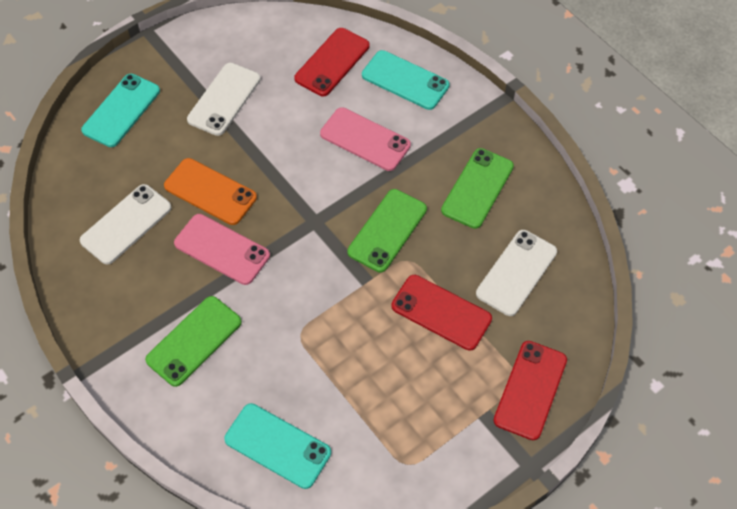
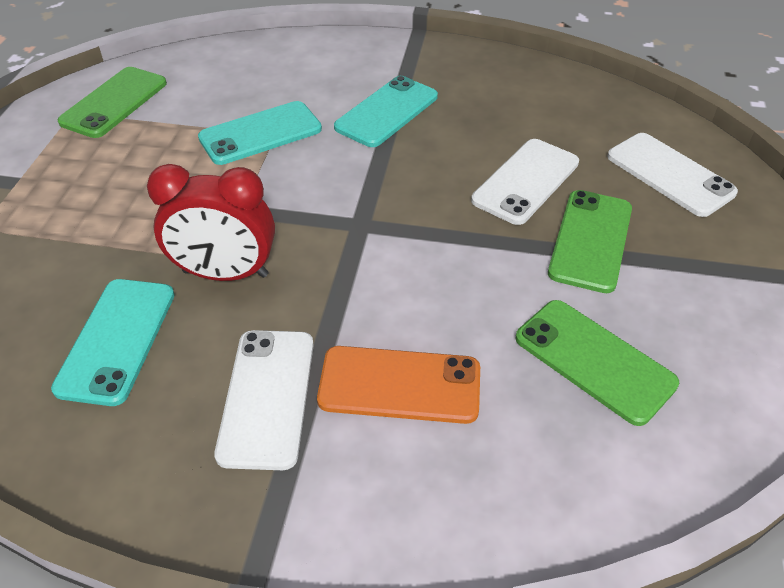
pink phone: 2 -> 0
red clock: 0 -> 1
red phone: 3 -> 0

